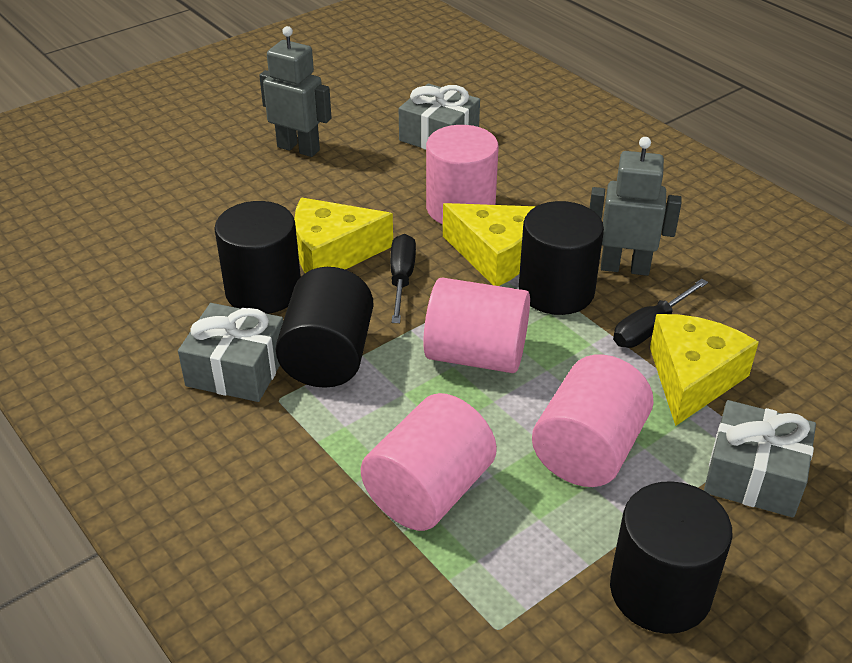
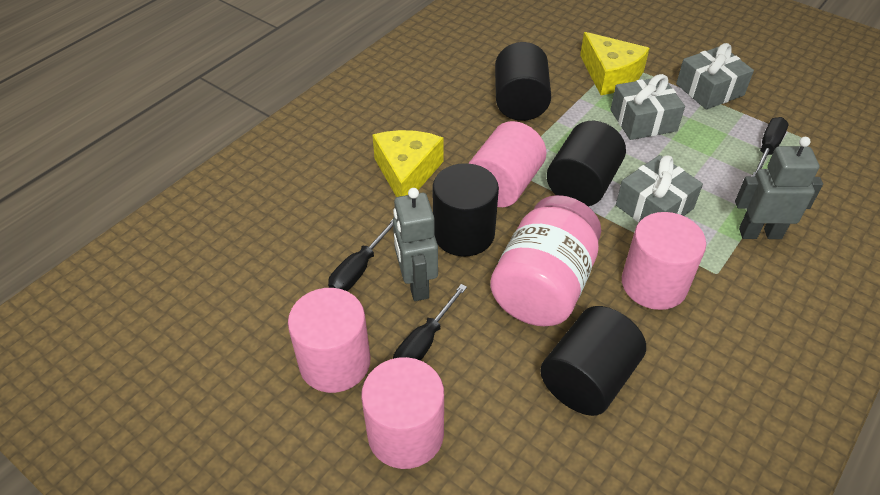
black screwdriver: 2 -> 3
pink jar: 0 -> 1
yellow cheese: 3 -> 2

